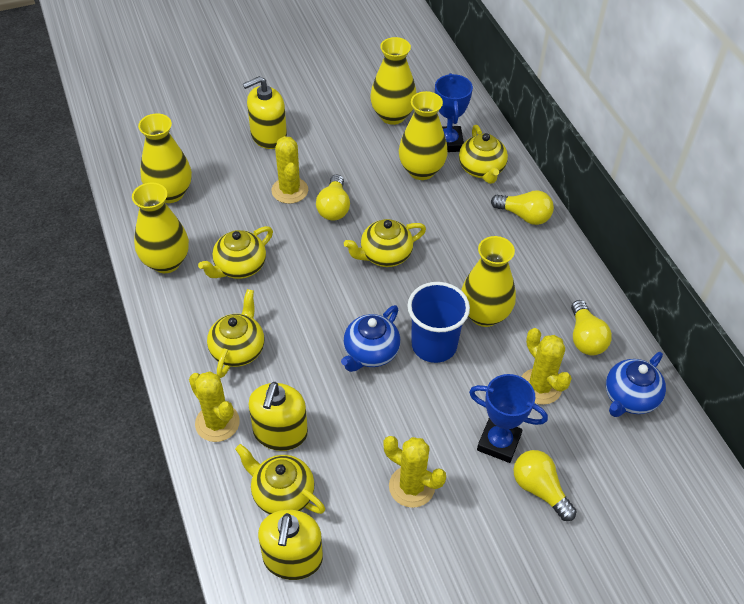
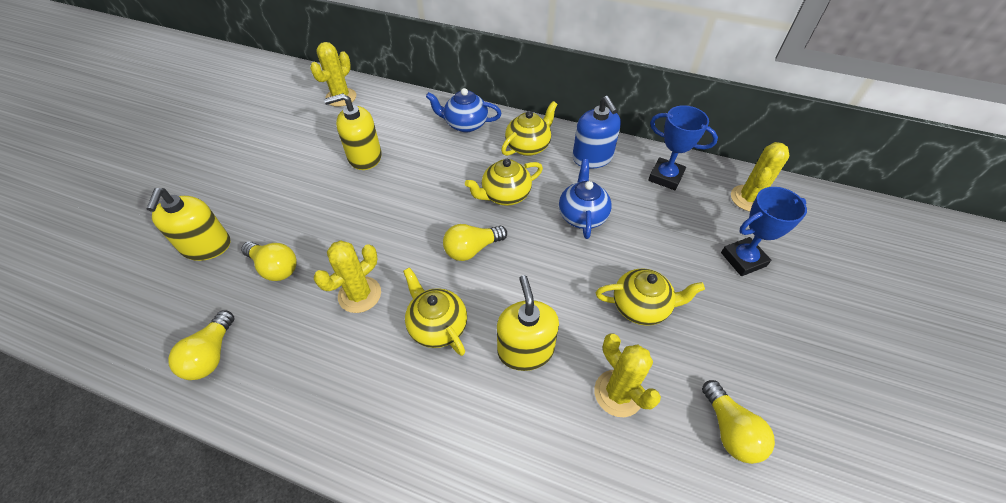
blue cup: 1 -> 0
blue soap dispenser: 0 -> 1
yellow teapot: 5 -> 4
yellow vase: 5 -> 0

